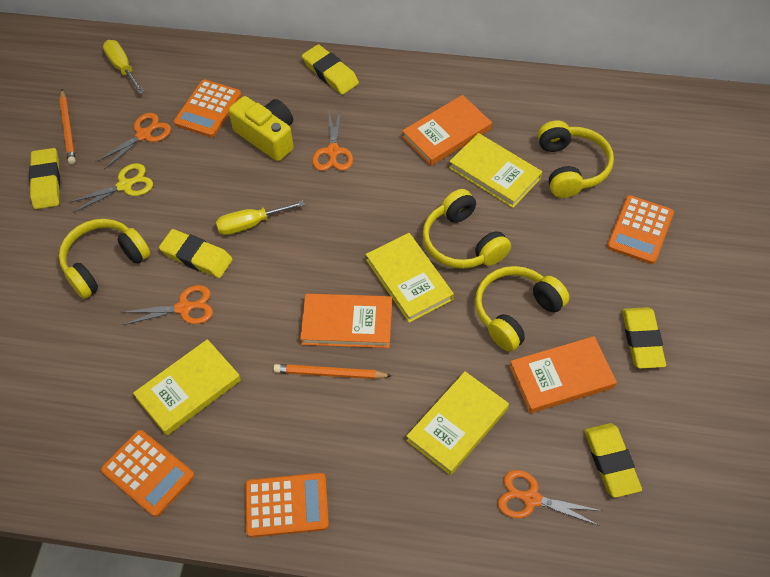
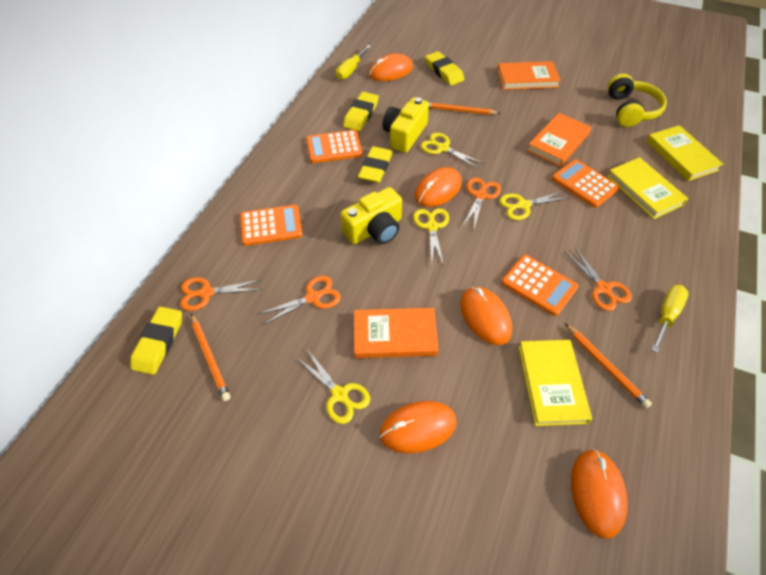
orange mouse: 0 -> 5
orange pencil: 2 -> 3
yellow book: 4 -> 3
yellow camera: 1 -> 2
yellow eraser: 5 -> 4
yellow headphones: 4 -> 1
yellow scissors: 1 -> 4

